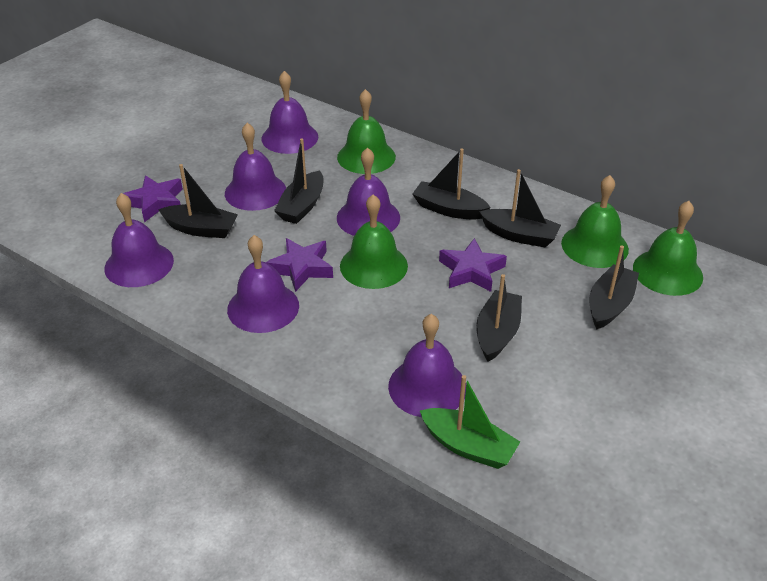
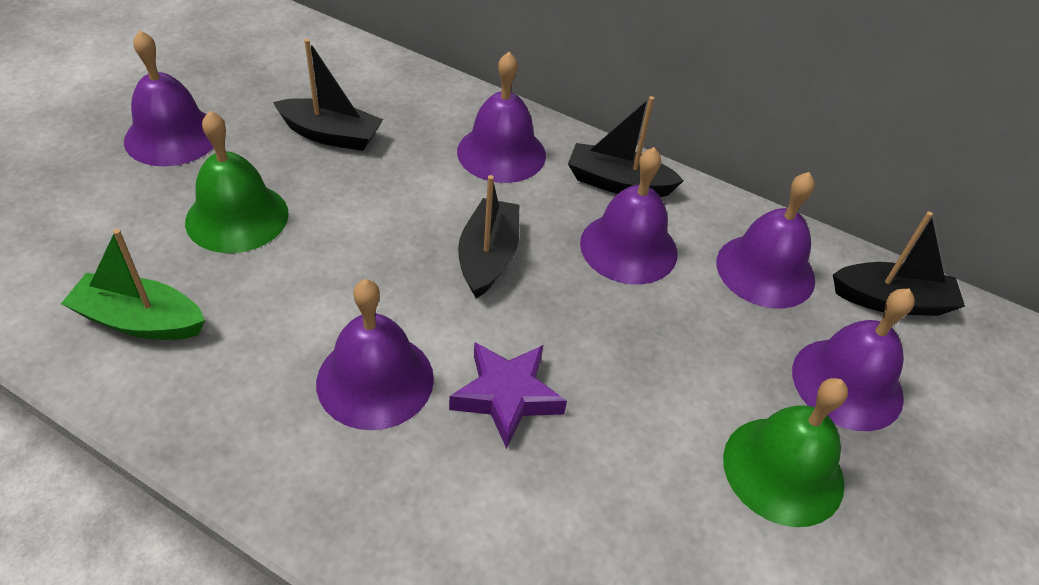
black boat: 6 -> 4
green bell: 4 -> 2
purple star: 3 -> 1

